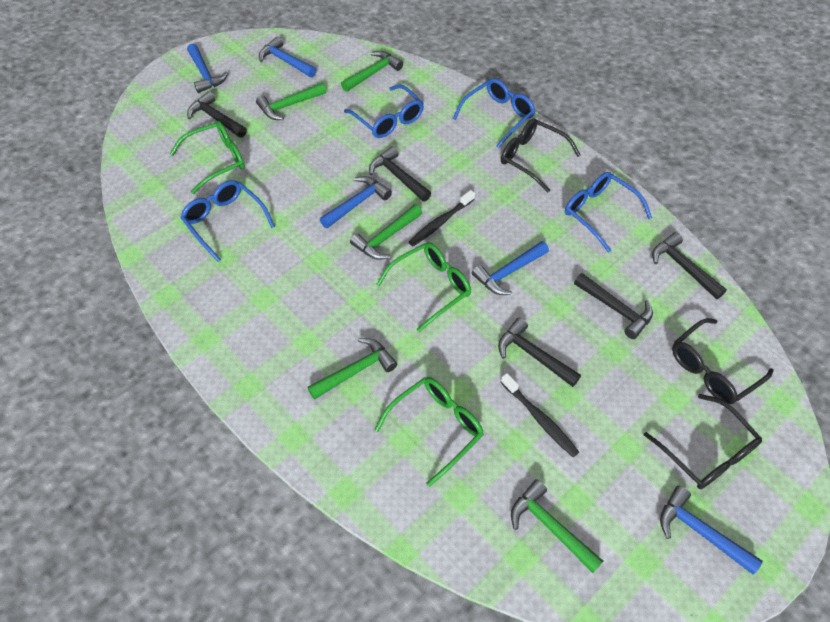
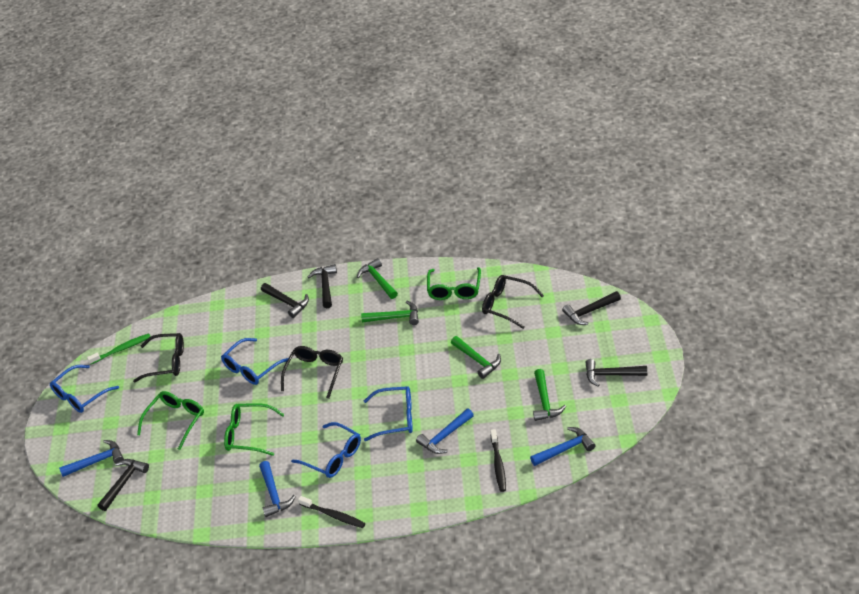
blue hammer: 5 -> 4
green hammer: 5 -> 4
green toothbrush: 0 -> 1

